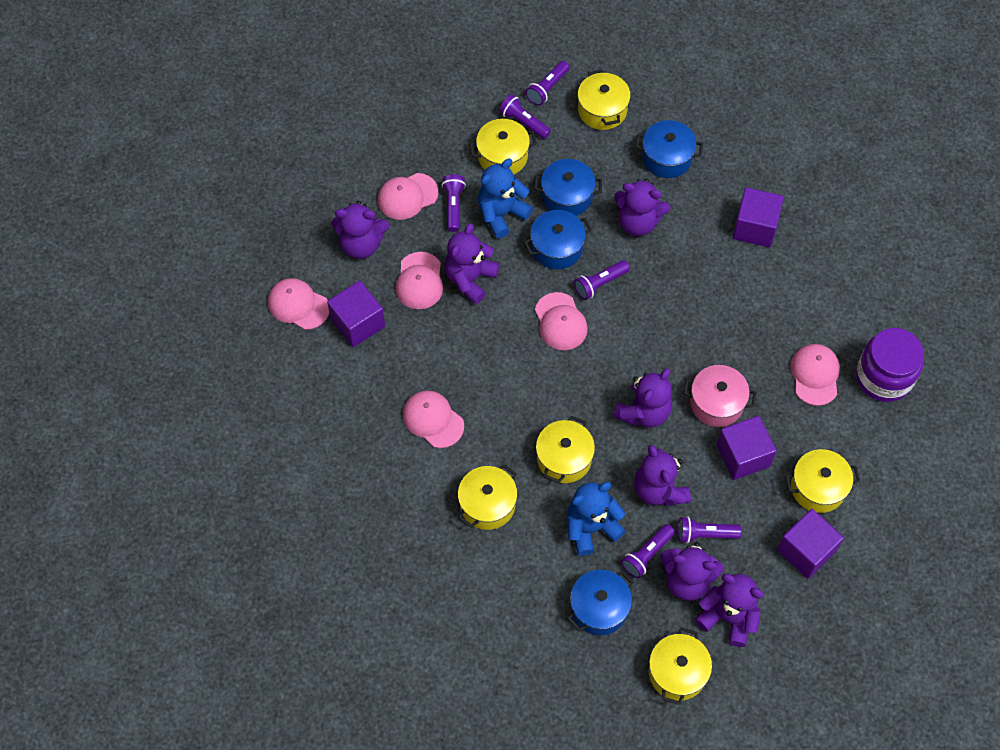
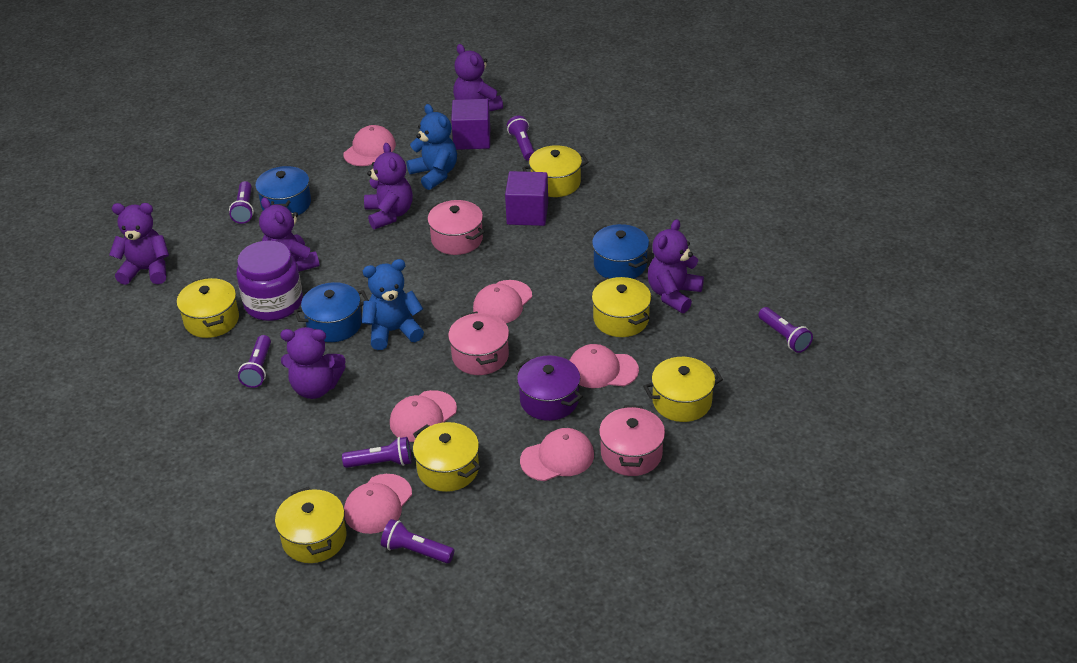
blue pot: 4 -> 3
pink pot: 1 -> 3
purple cube: 4 -> 2
purple pot: 0 -> 1
purple teddy bear: 7 -> 6

